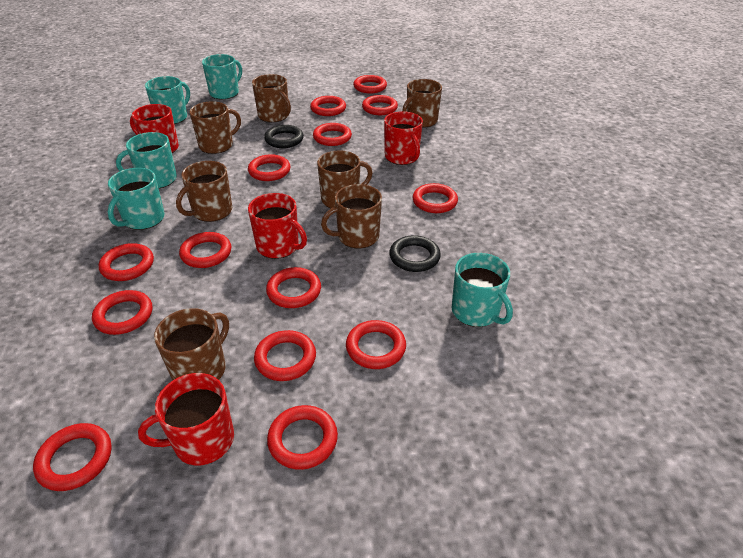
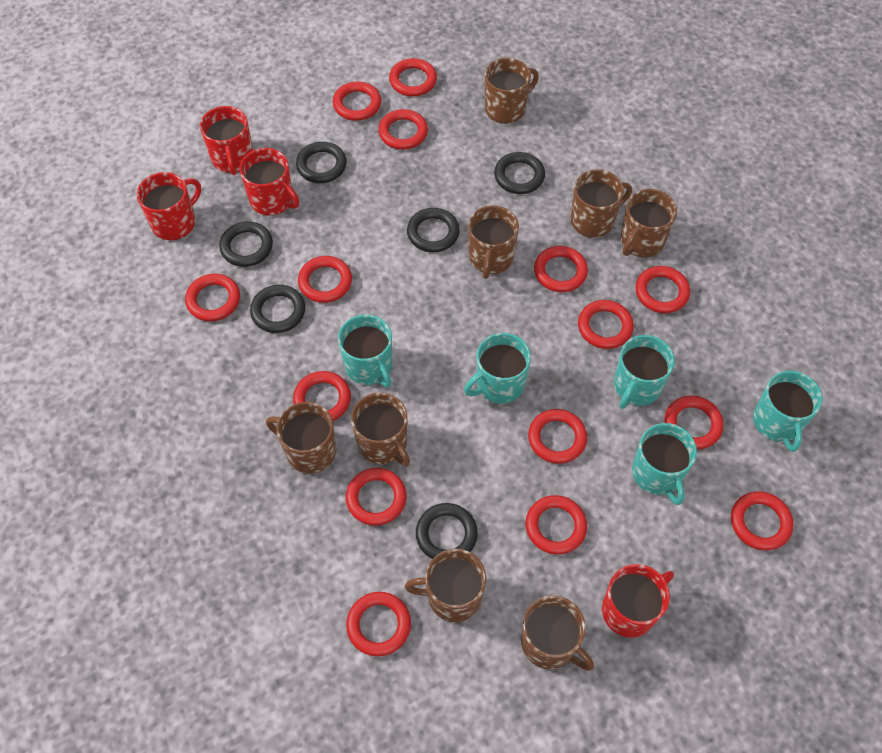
black ring: 2 -> 6
brown mug: 7 -> 8
red ring: 14 -> 15

